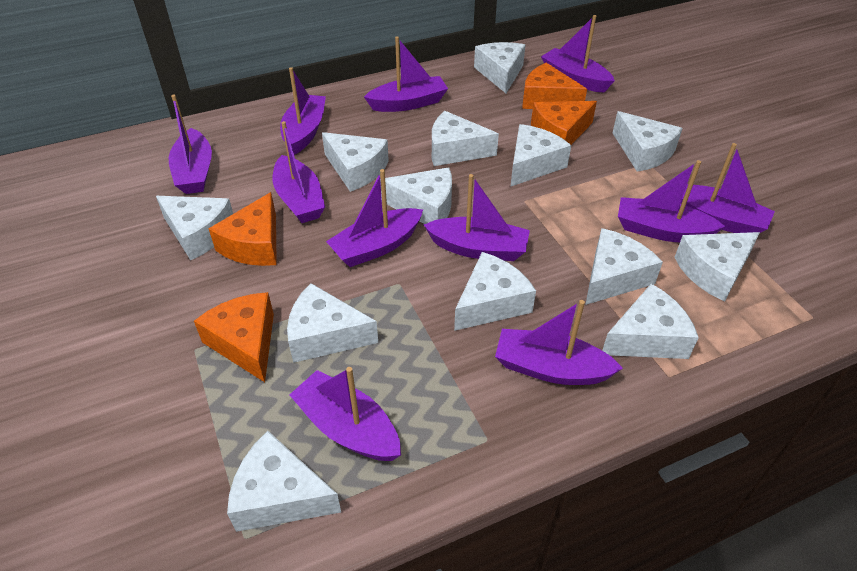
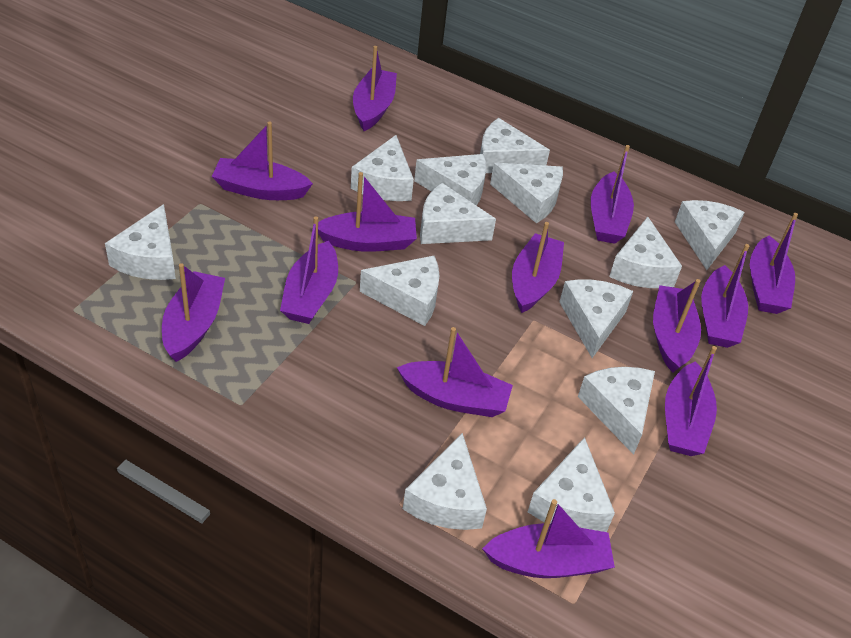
orange cheese: 4 -> 0
purple boat: 11 -> 13

